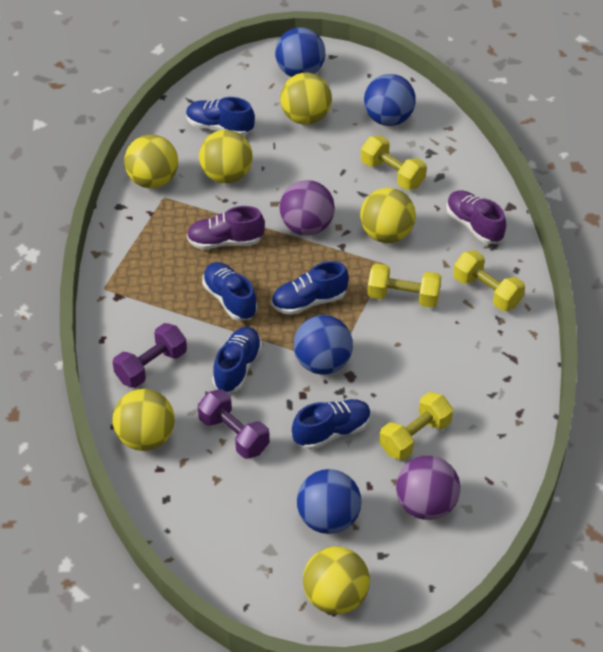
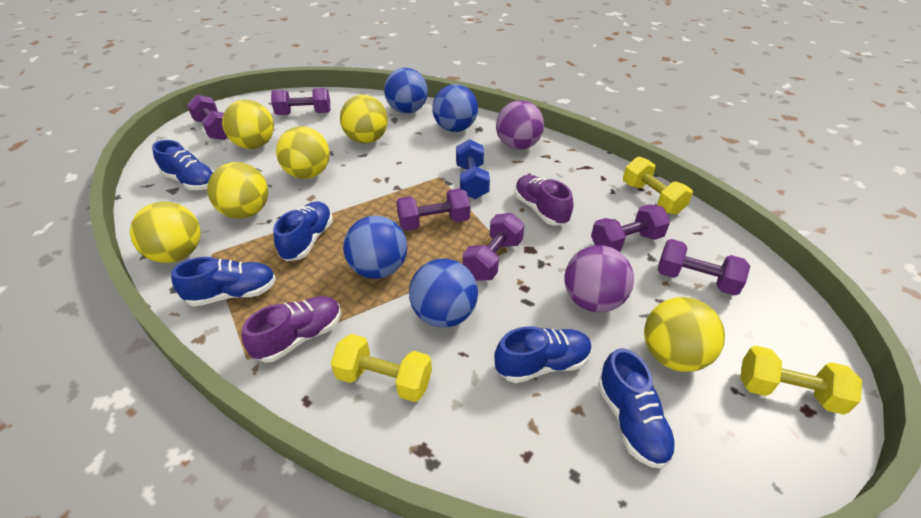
blue dumbbell: 0 -> 1
purple dumbbell: 2 -> 6
yellow dumbbell: 4 -> 3

